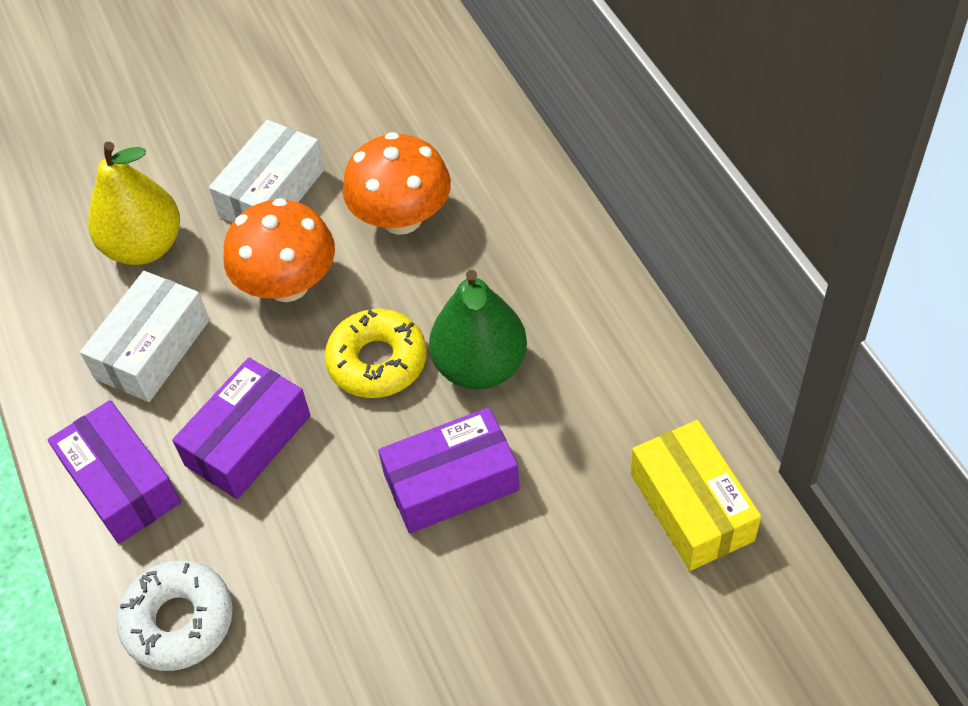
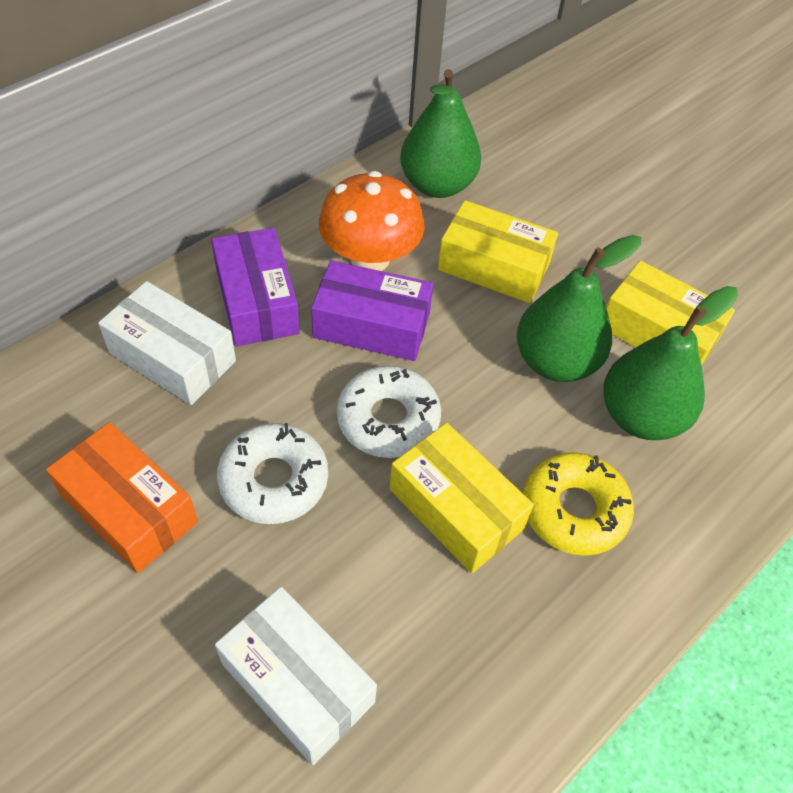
green pear: 1 -> 3
orange box: 0 -> 1
orange mushroom: 2 -> 1
purple box: 3 -> 2
white donut: 1 -> 2
yellow box: 1 -> 3
yellow pear: 1 -> 0

